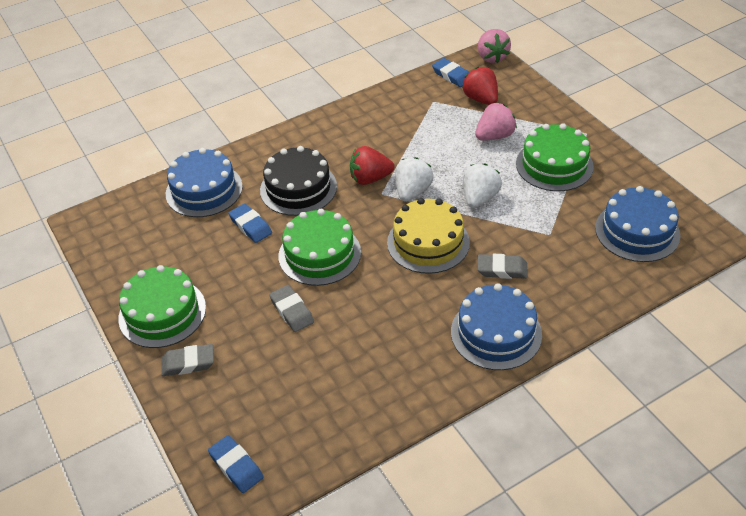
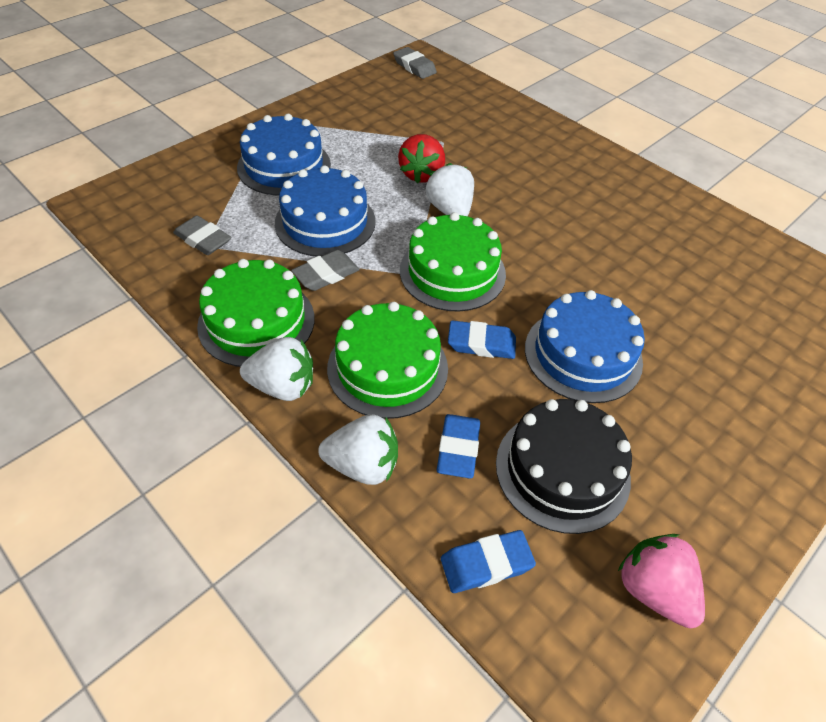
pink strawberry: 2 -> 1
red strawberry: 2 -> 1
white strawberry: 2 -> 3
yellow cake: 1 -> 0

